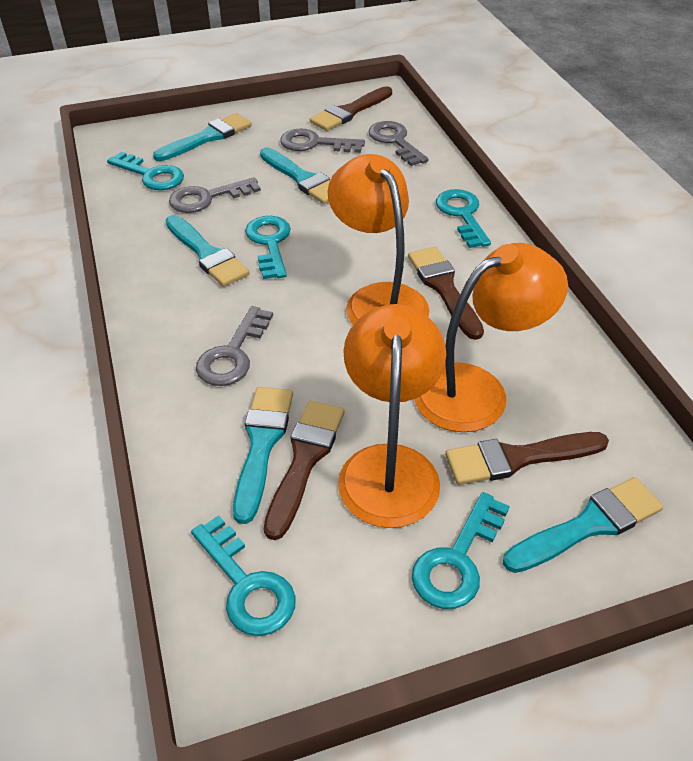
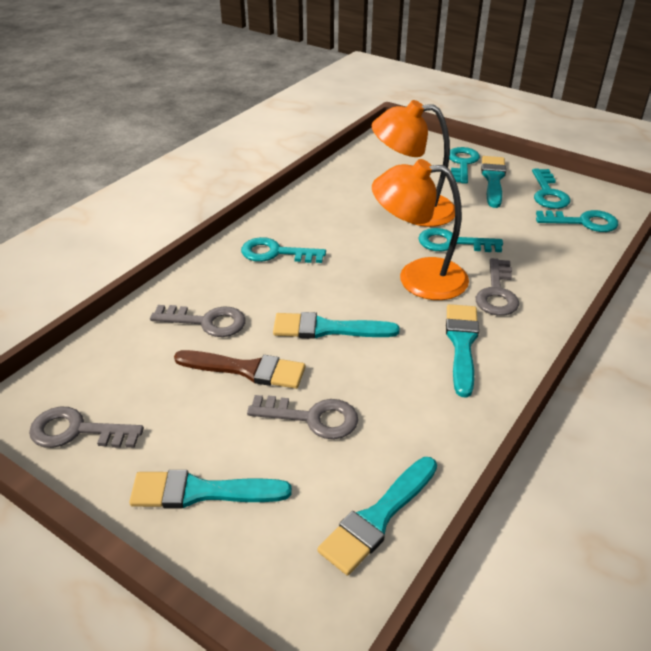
brown brush: 4 -> 1
orange lamp: 3 -> 2

